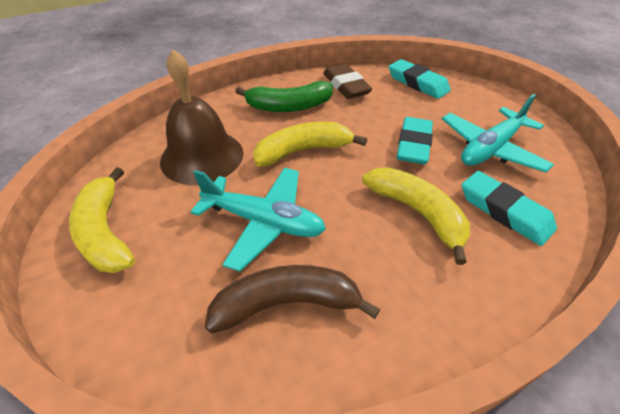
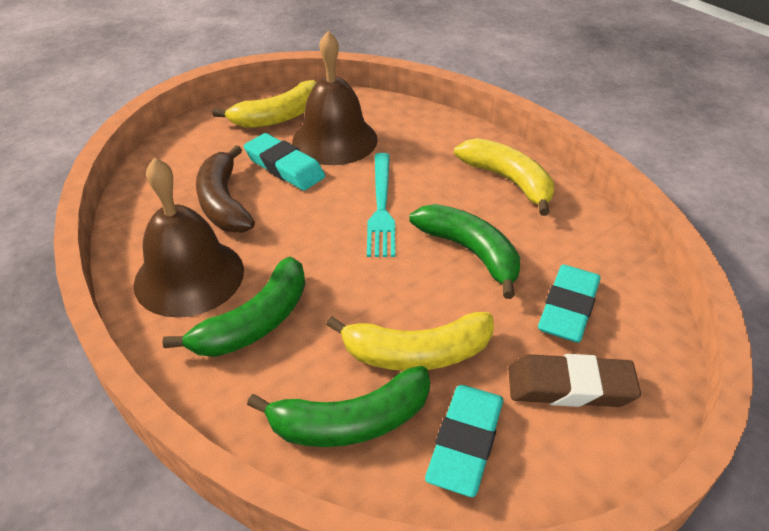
brown bell: 1 -> 2
green banana: 1 -> 3
turquoise fork: 0 -> 1
turquoise plane: 2 -> 0

